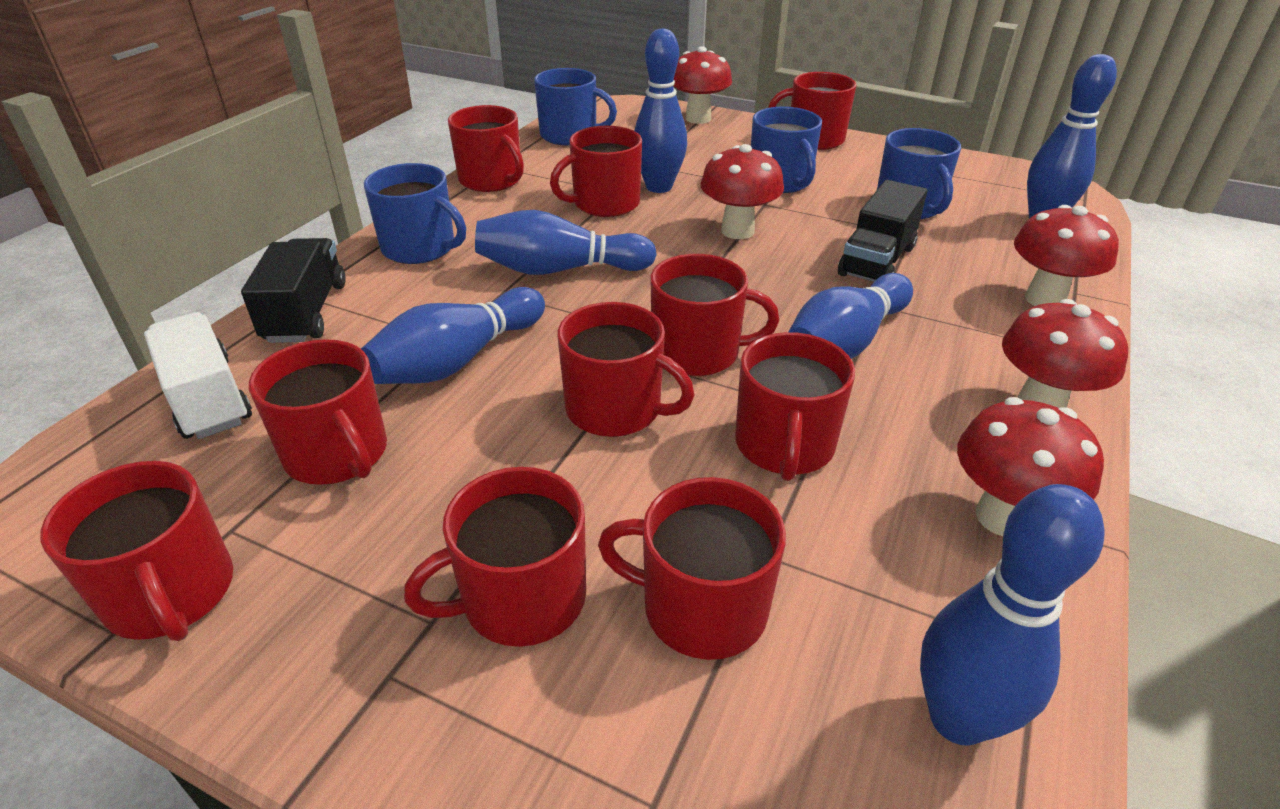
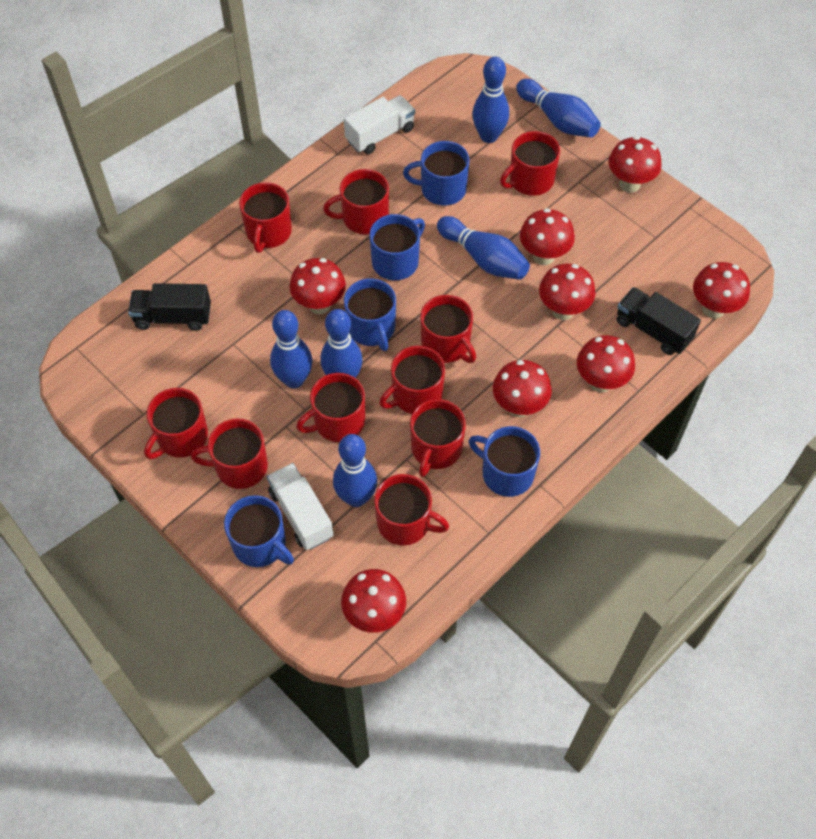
blue mug: 4 -> 5
red mushroom: 5 -> 8
white truck: 1 -> 2

